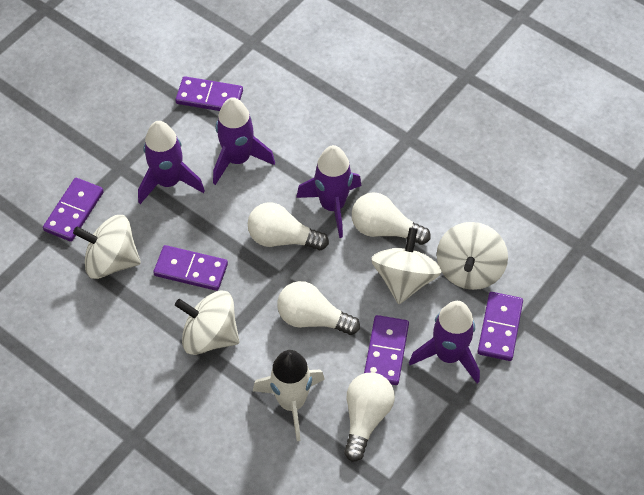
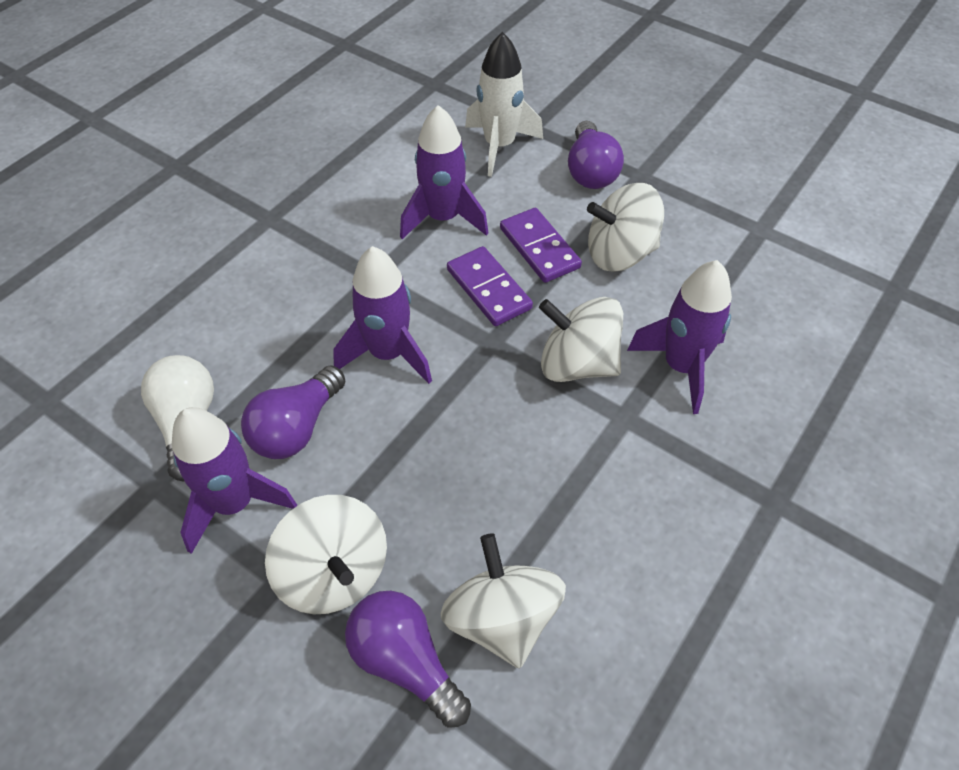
purple domino: 5 -> 2
purple light bulb: 0 -> 3
white light bulb: 4 -> 1

